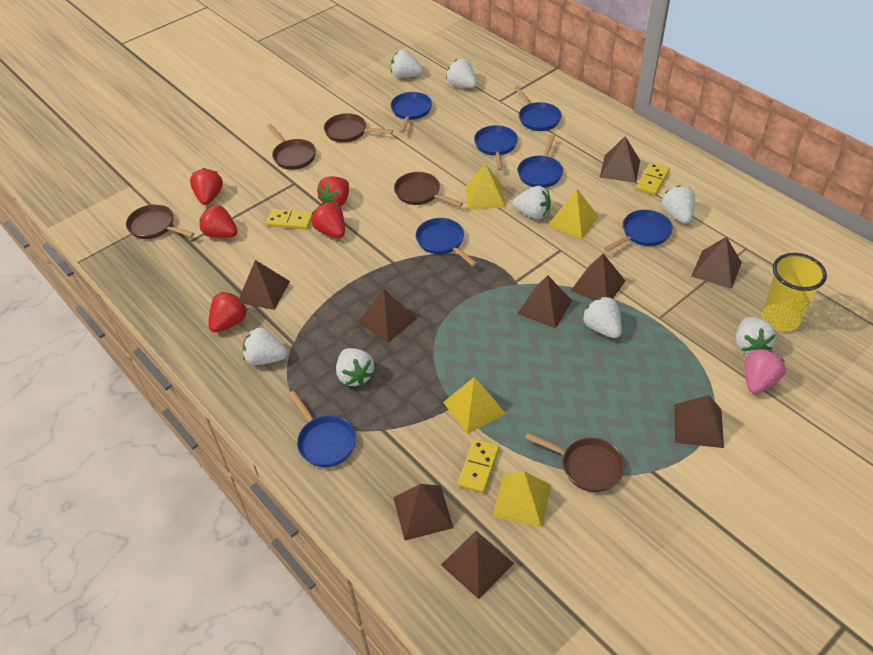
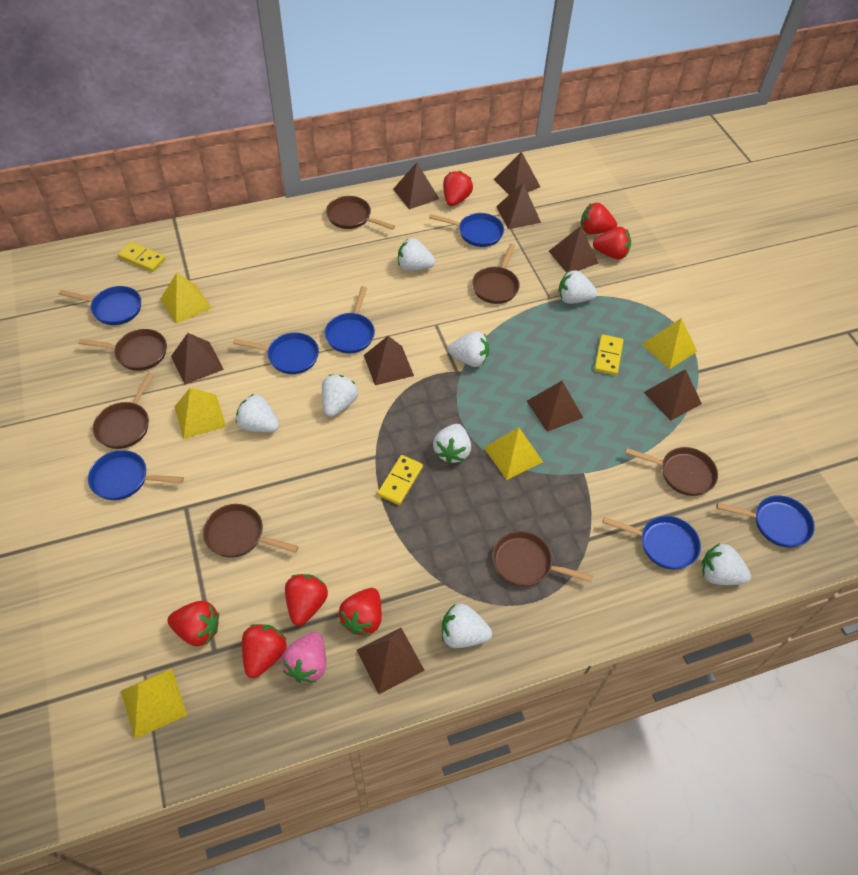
brown pan: 5 -> 7
red strawberry: 5 -> 7
yellow cup: 1 -> 0
yellow pyramid: 4 -> 5

